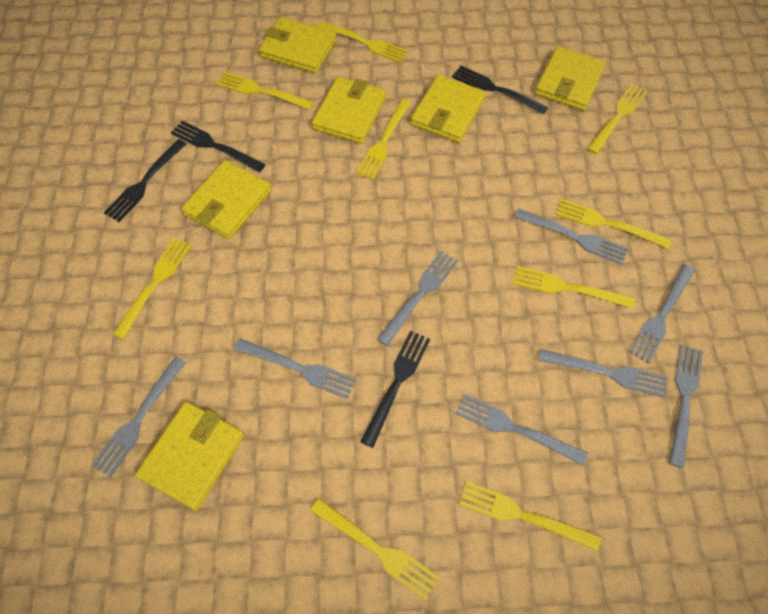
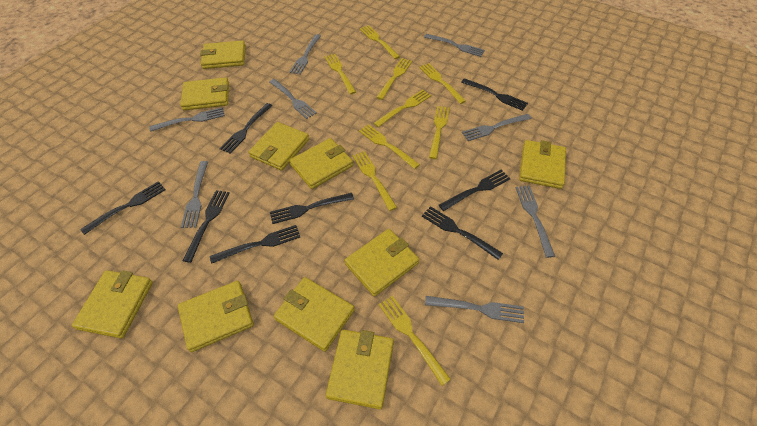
black fork: 4 -> 8
yellow wallet: 6 -> 10

